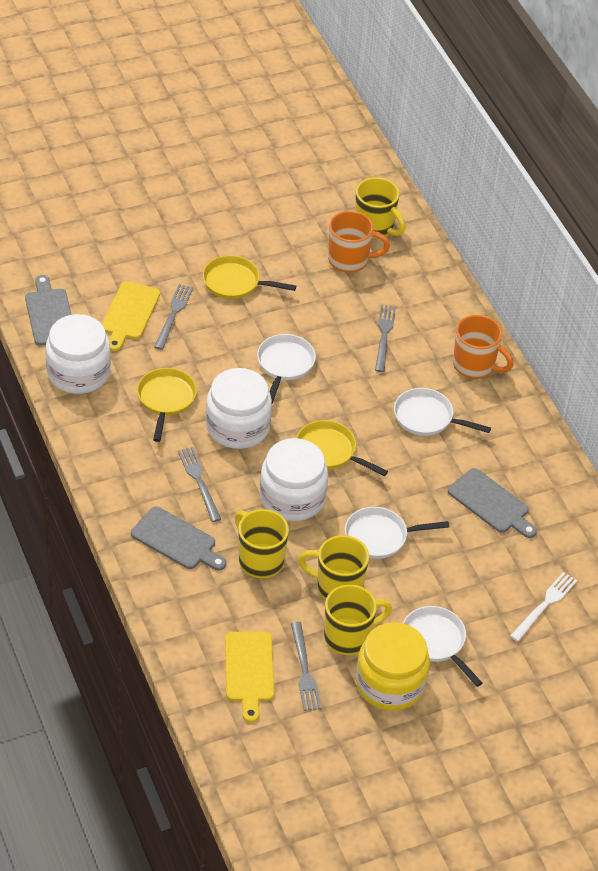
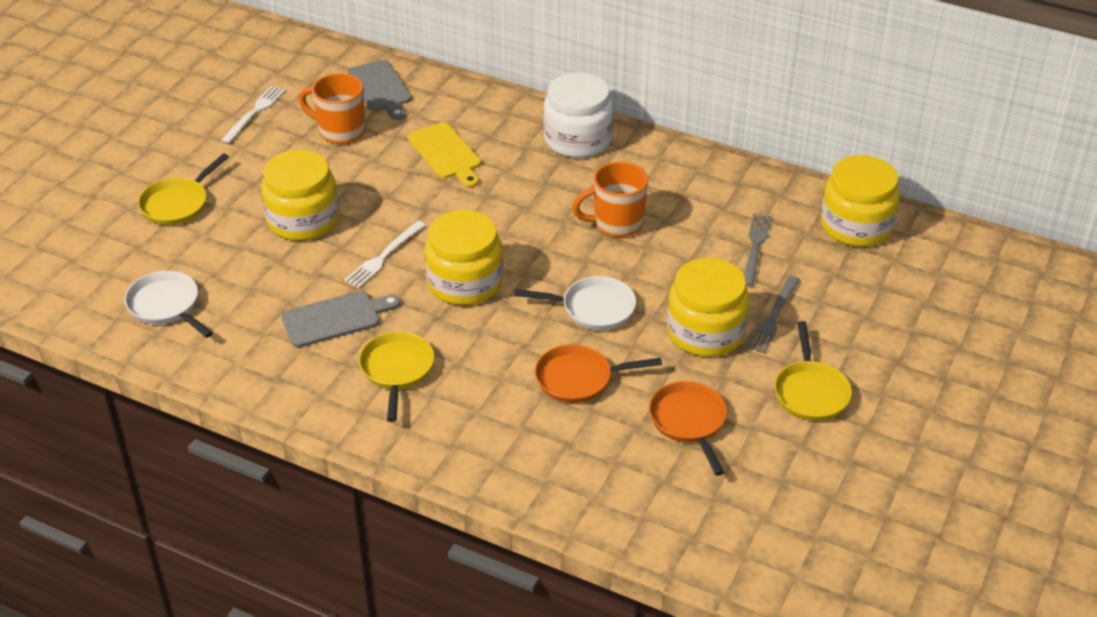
grey cutting board: 3 -> 2
grey fork: 4 -> 2
orange pan: 0 -> 2
white fork: 1 -> 2
white jar: 3 -> 1
white pan: 4 -> 2
yellow cutting board: 2 -> 1
yellow jar: 1 -> 4
yellow mug: 4 -> 0

